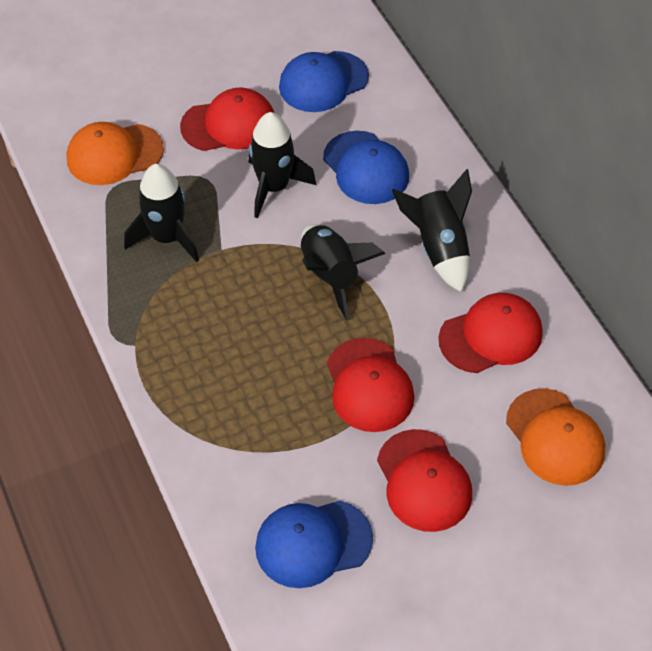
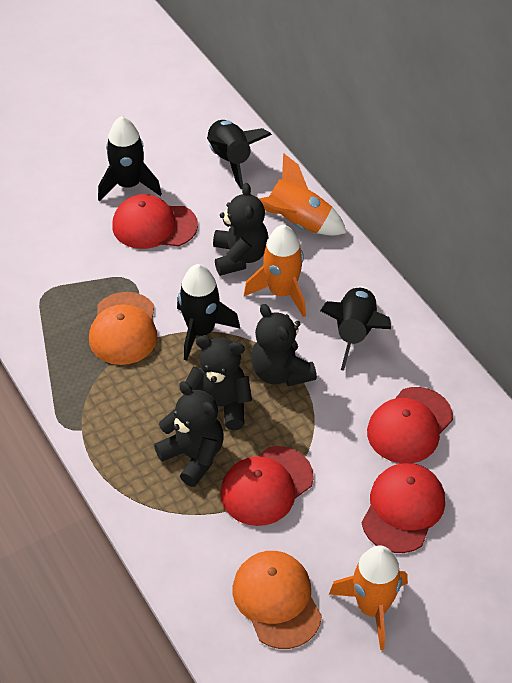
black teddy bear: 0 -> 4
blue cap: 3 -> 0
orange rocket: 0 -> 3

